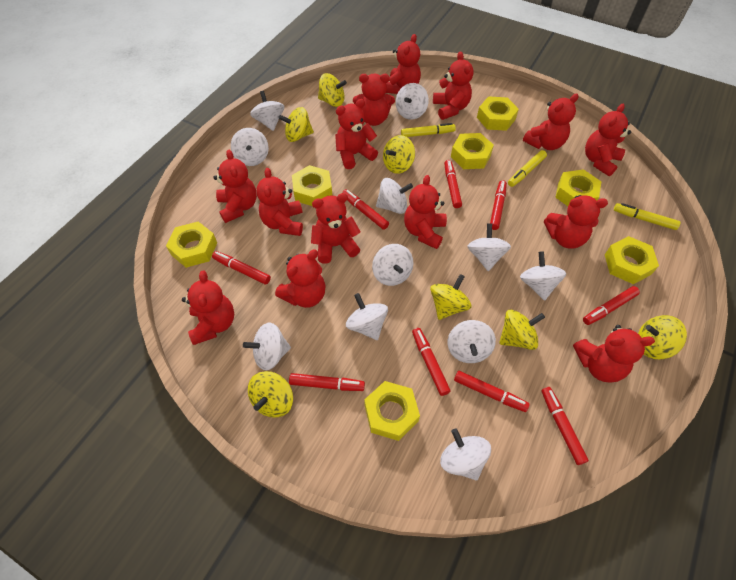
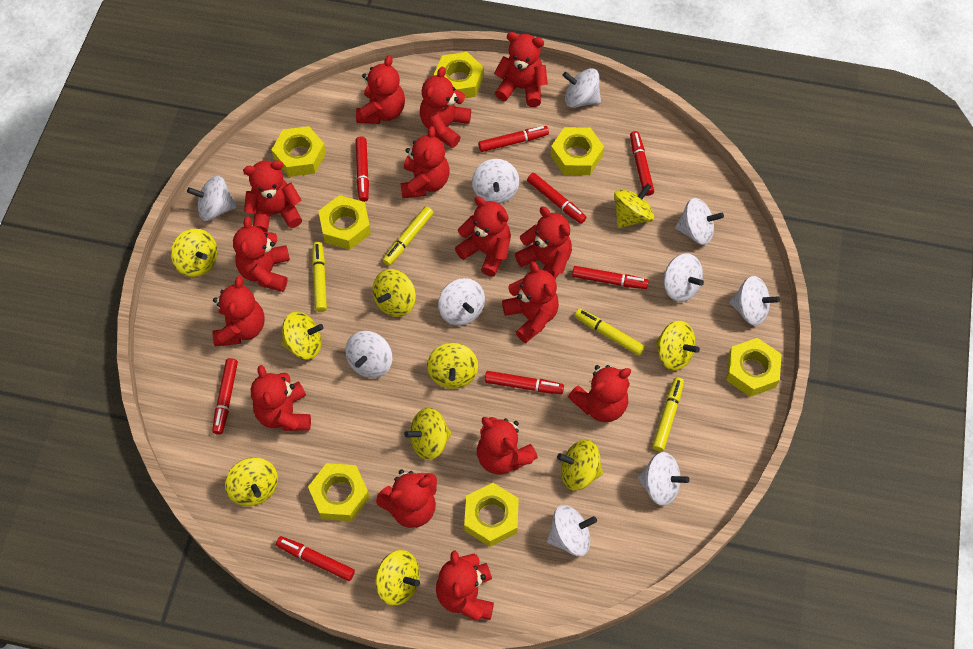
red marker: 9 -> 8
red teddy bear: 14 -> 15
white spinning top: 11 -> 10
yellow marker: 3 -> 4
yellow spinning top: 7 -> 10

